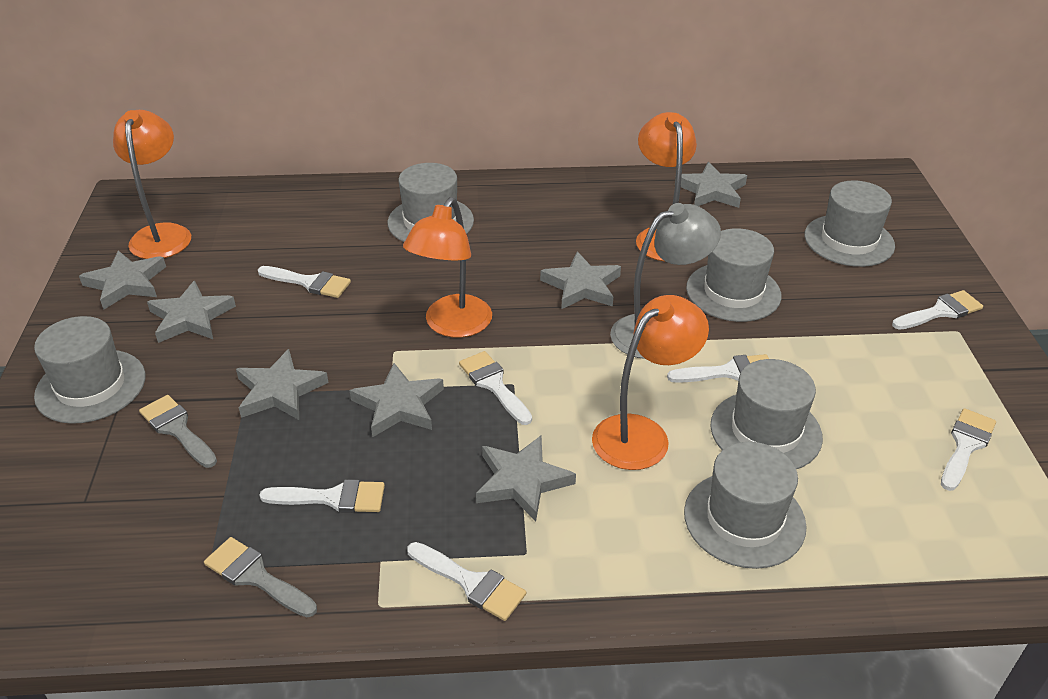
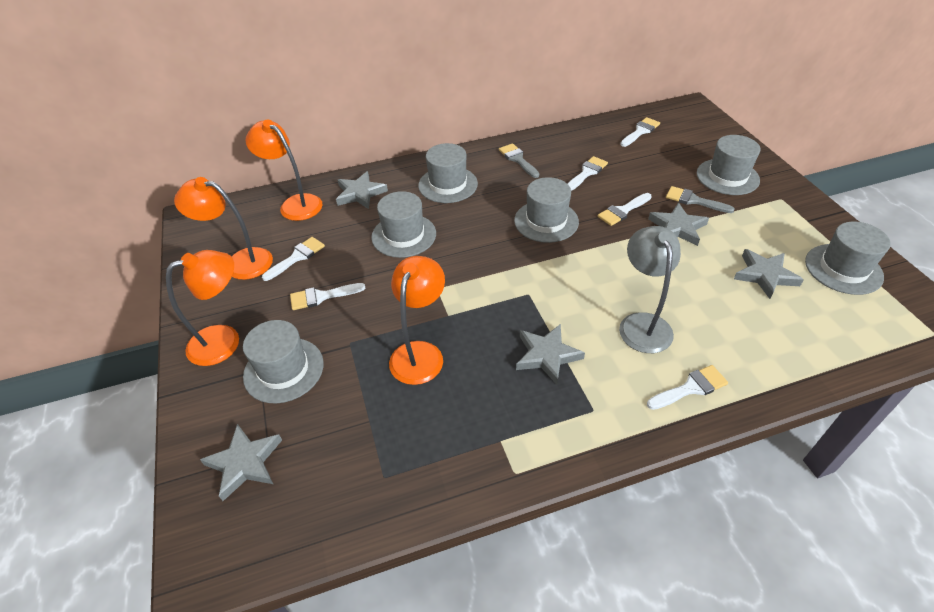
grey star: 7 -> 5
white brush: 7 -> 6

